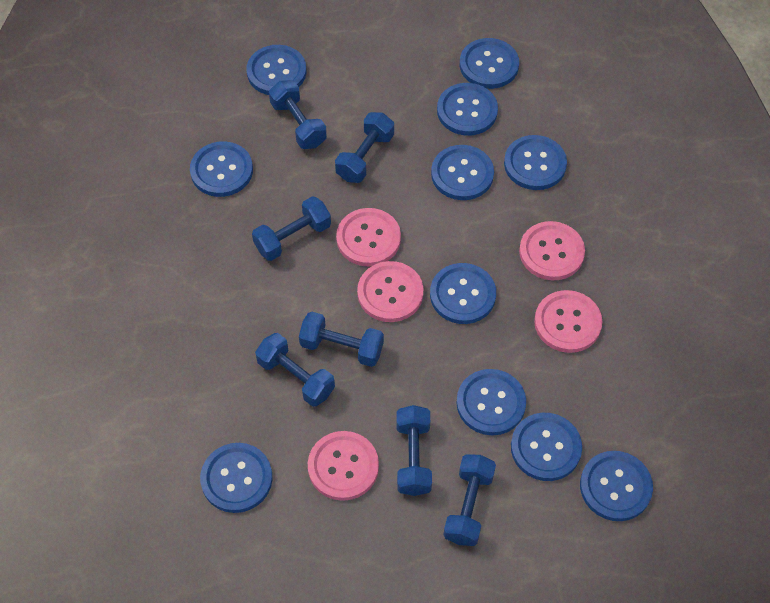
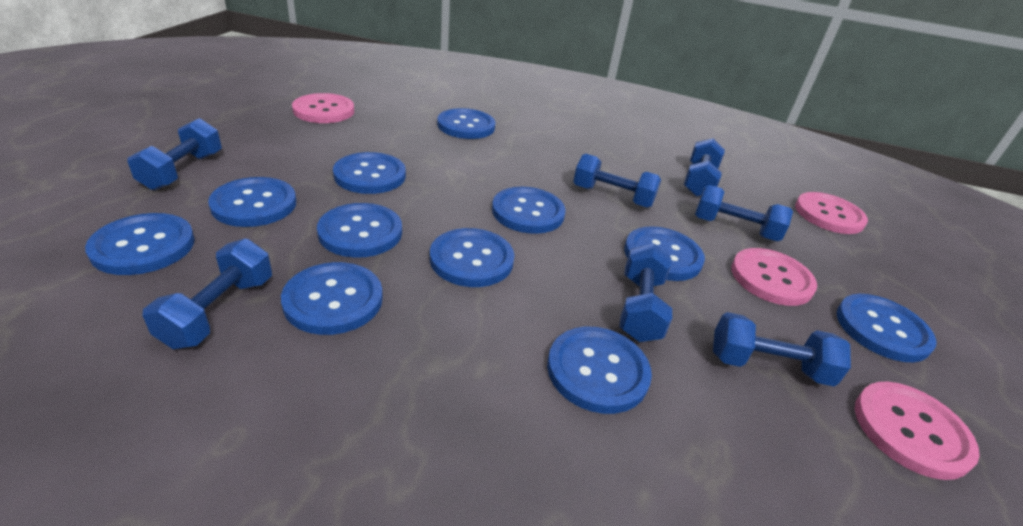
pink button: 5 -> 4

